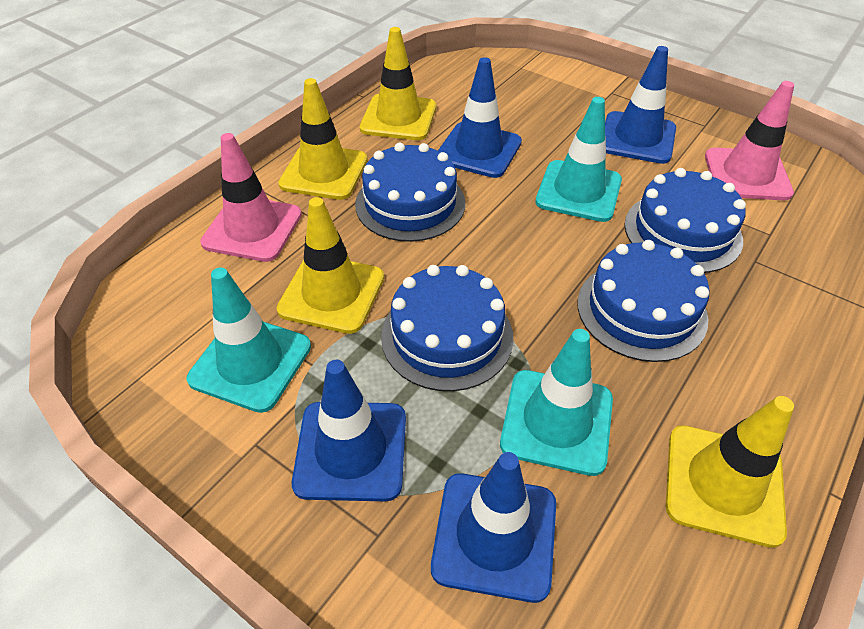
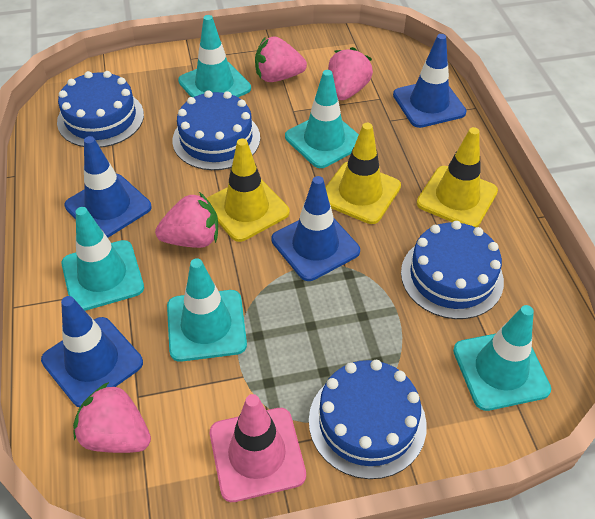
pink strawberry: 0 -> 4
pink traffic cone: 2 -> 1
turquoise traffic cone: 3 -> 5
yellow traffic cone: 4 -> 3

